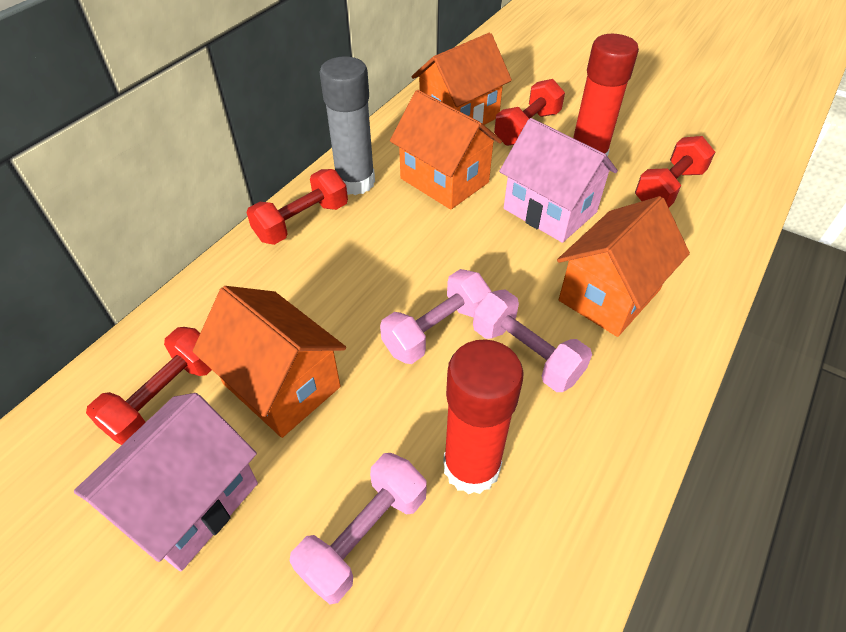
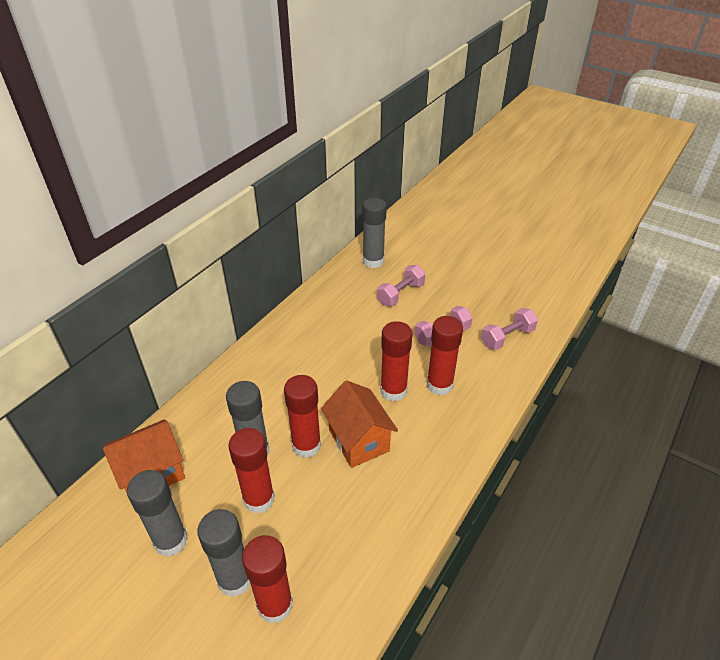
grey glue stick: 1 -> 4
orange house: 4 -> 2
pink house: 2 -> 0
red dumbbell: 4 -> 0
red glue stick: 2 -> 5

